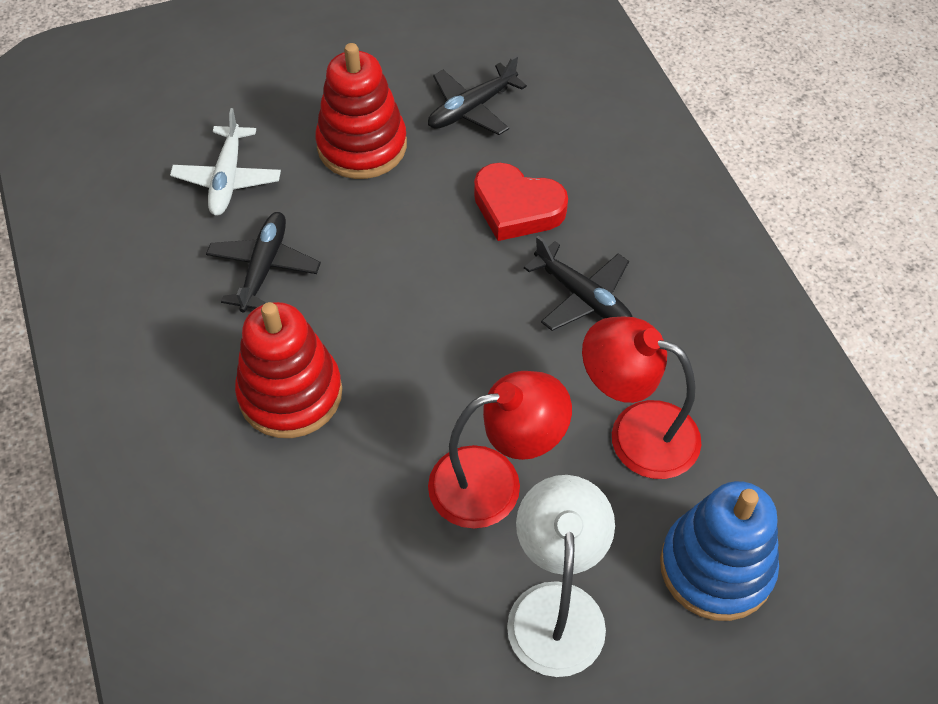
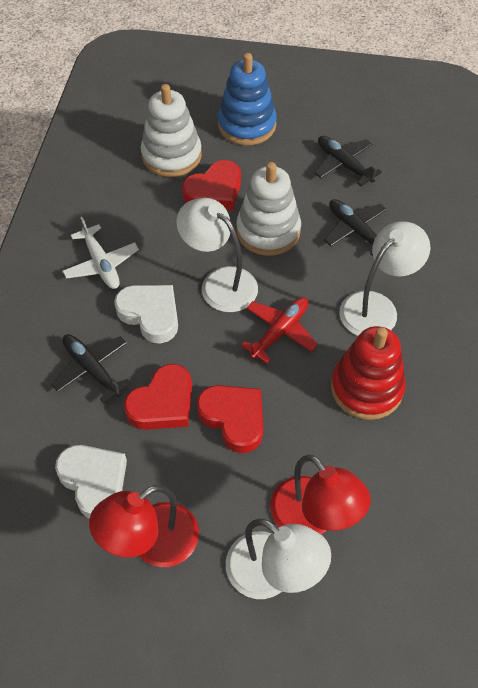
red heart: 1 -> 3
red plane: 0 -> 1
red stacking toy: 2 -> 1
white heart: 0 -> 2
white lamp: 1 -> 3
white stacking toy: 0 -> 2

